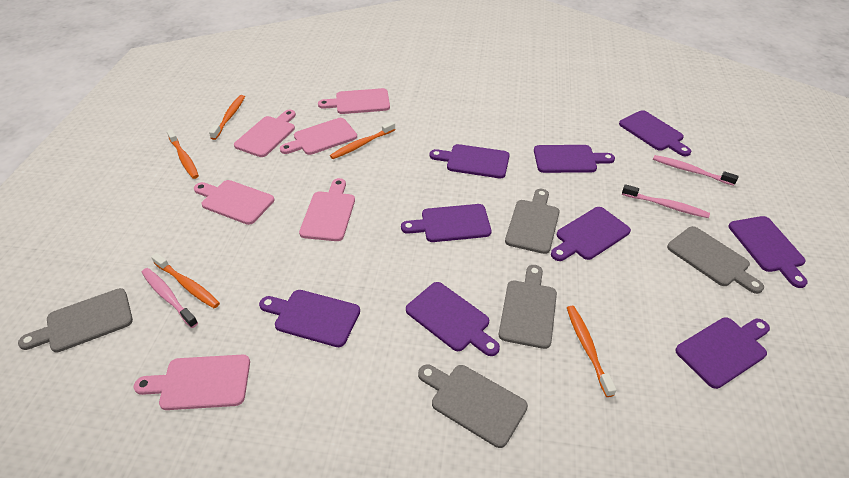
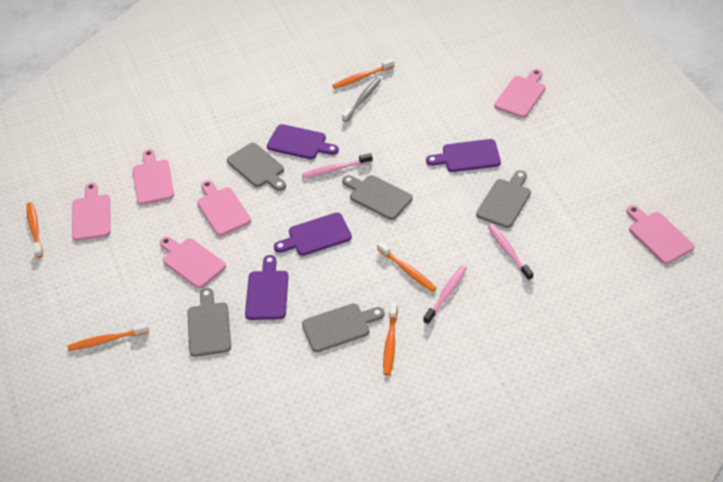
grey toothbrush: 0 -> 1
purple cutting board: 9 -> 4

